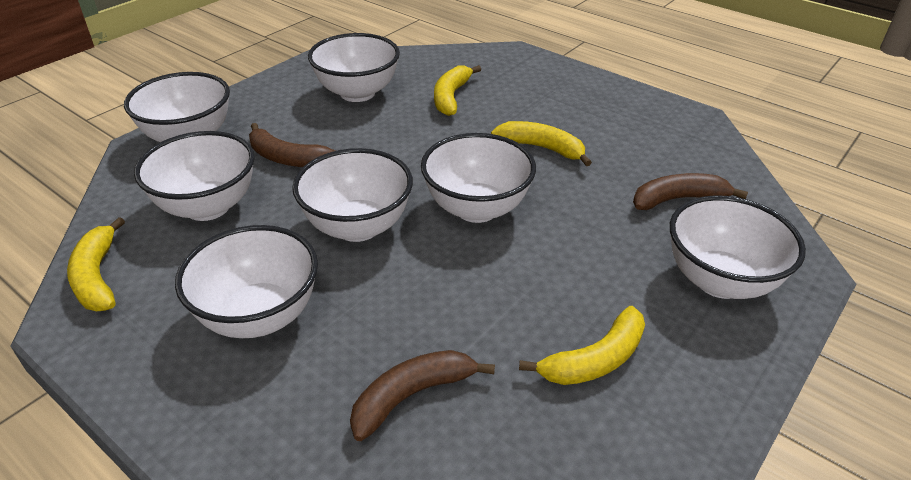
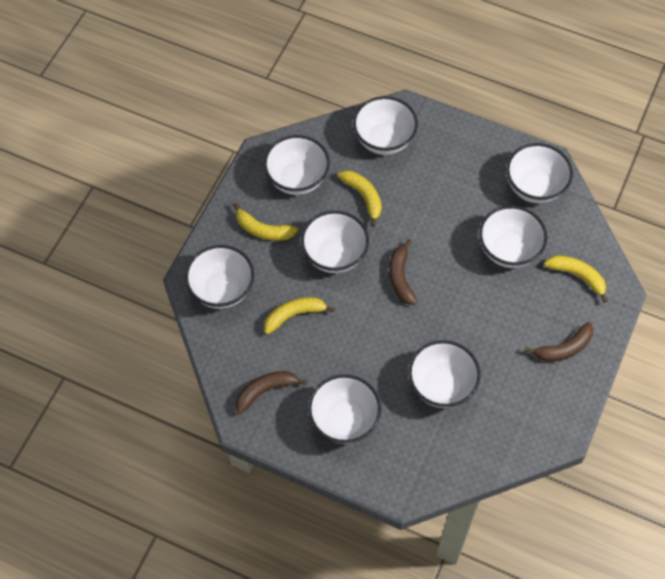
white bowl: 7 -> 8

